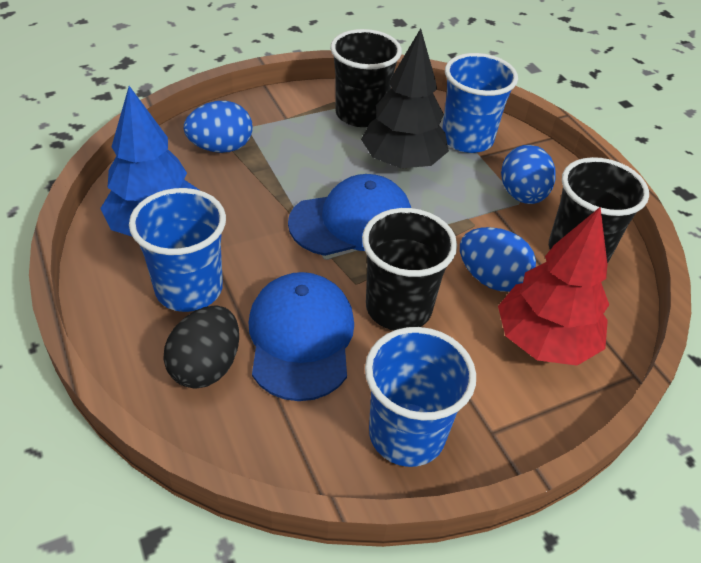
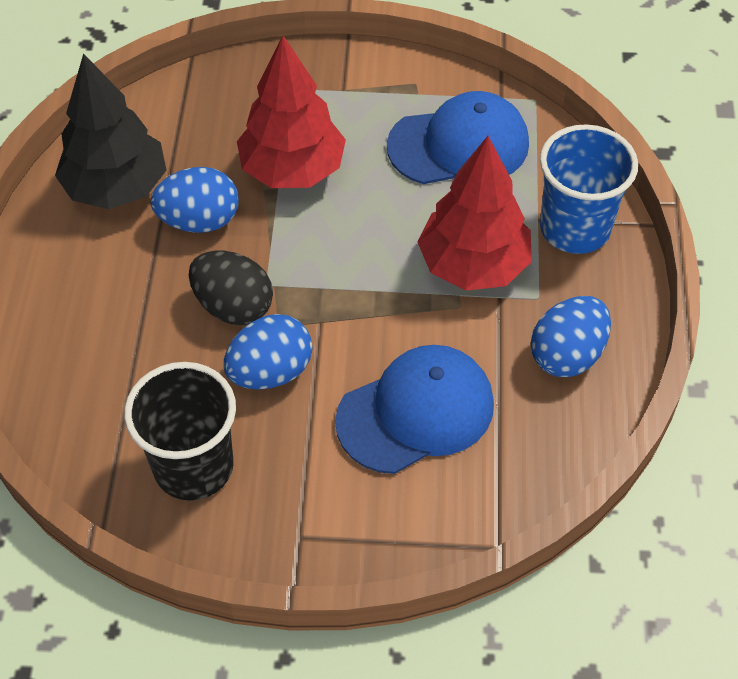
black cup: 3 -> 1
blue cup: 3 -> 1
blue tree: 1 -> 0
red tree: 1 -> 2

